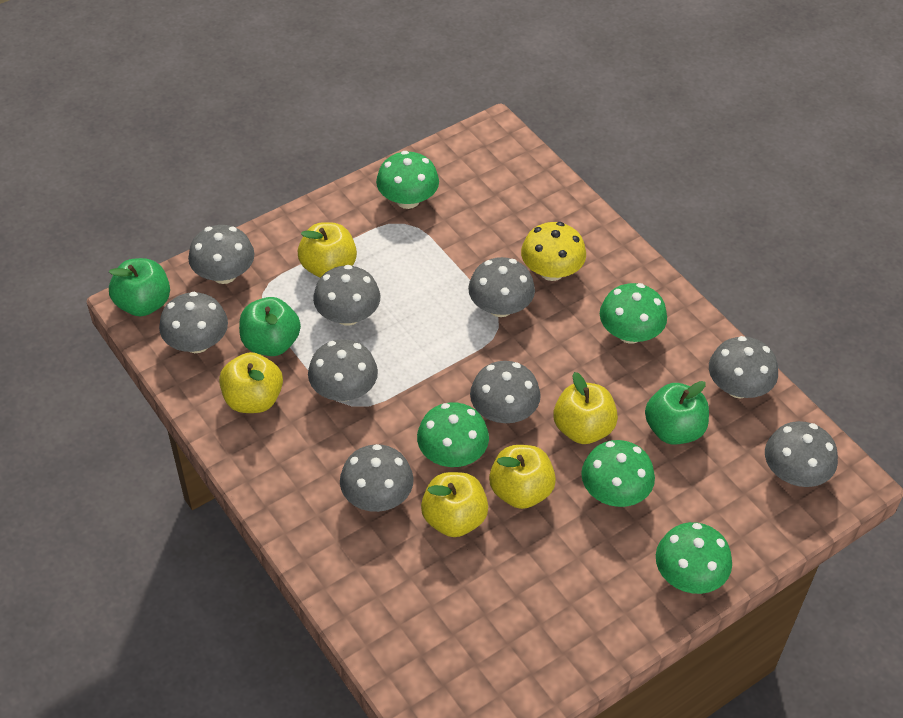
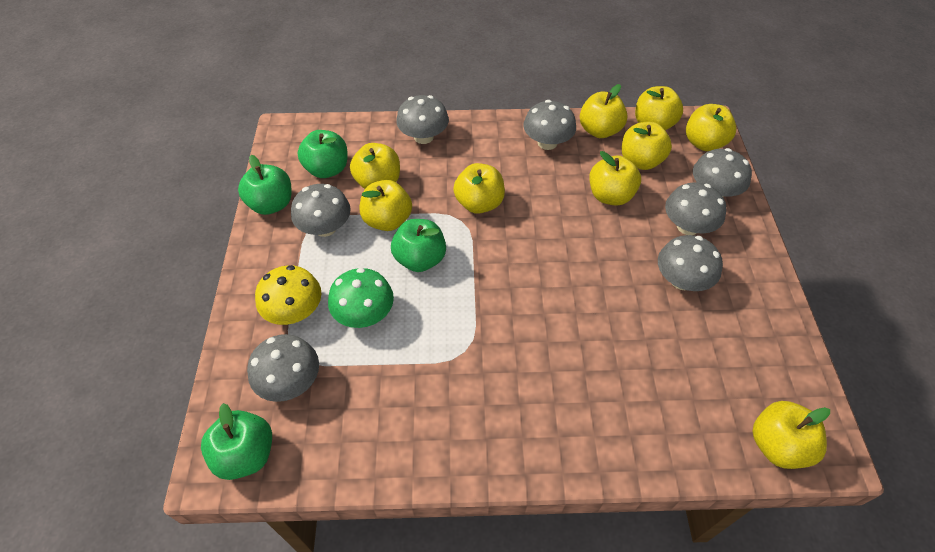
green apple: 3 -> 4
green mushroom: 5 -> 1
grey mushroom: 9 -> 7
yellow apple: 5 -> 9

